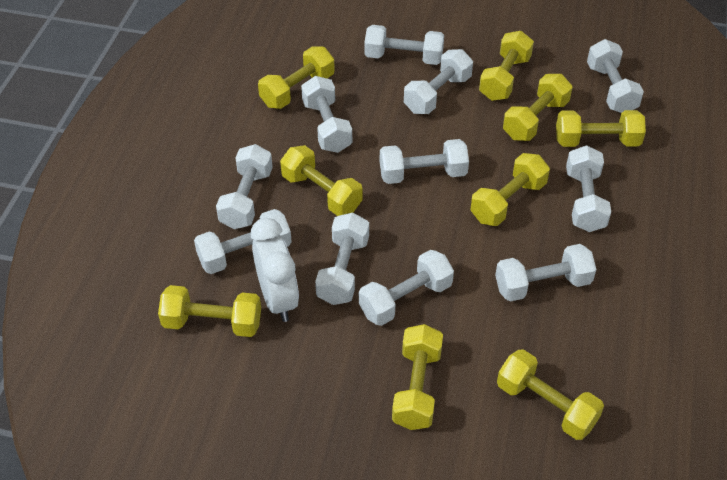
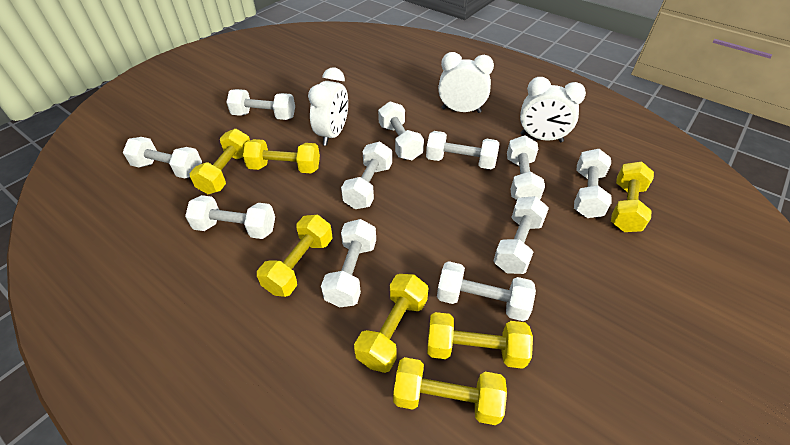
white clock: 1 -> 3
yellow dumbbell: 9 -> 7

